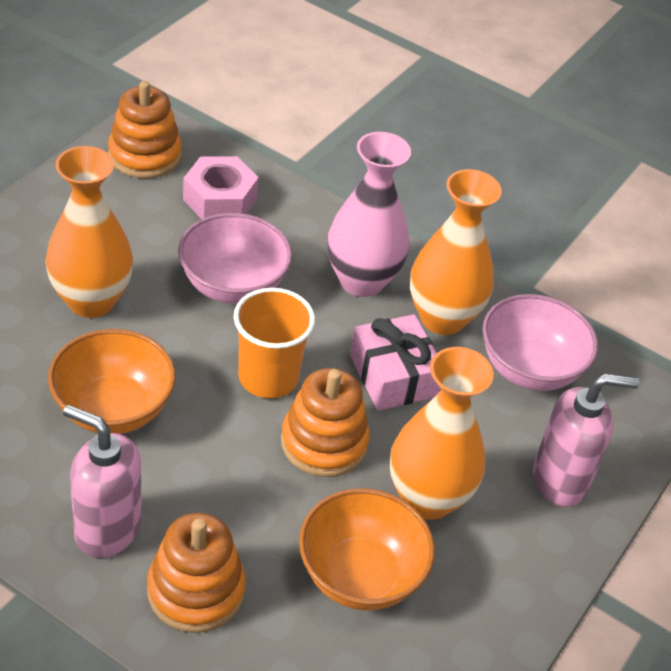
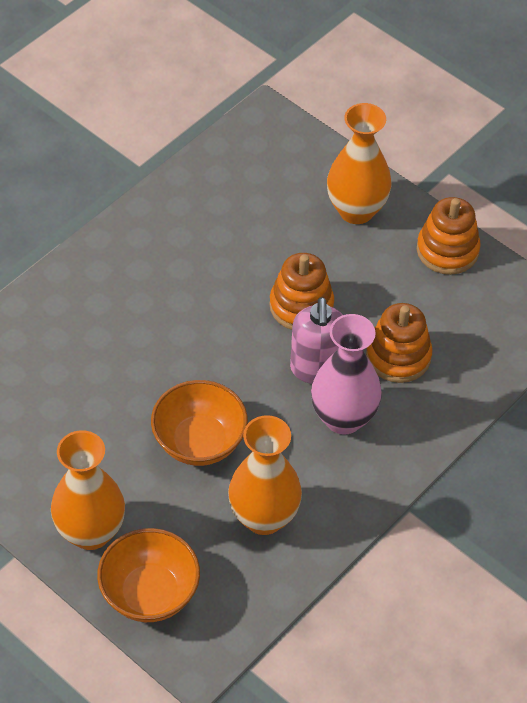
orange cup: 1 -> 0
pink bowl: 2 -> 0
pink gift: 1 -> 0
pink nut: 1 -> 0
pink soap dispenser: 2 -> 1

